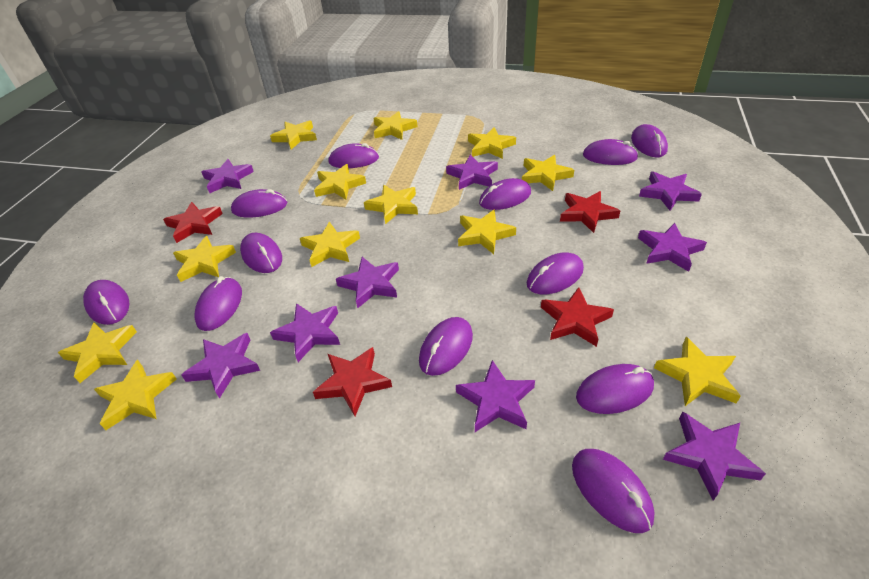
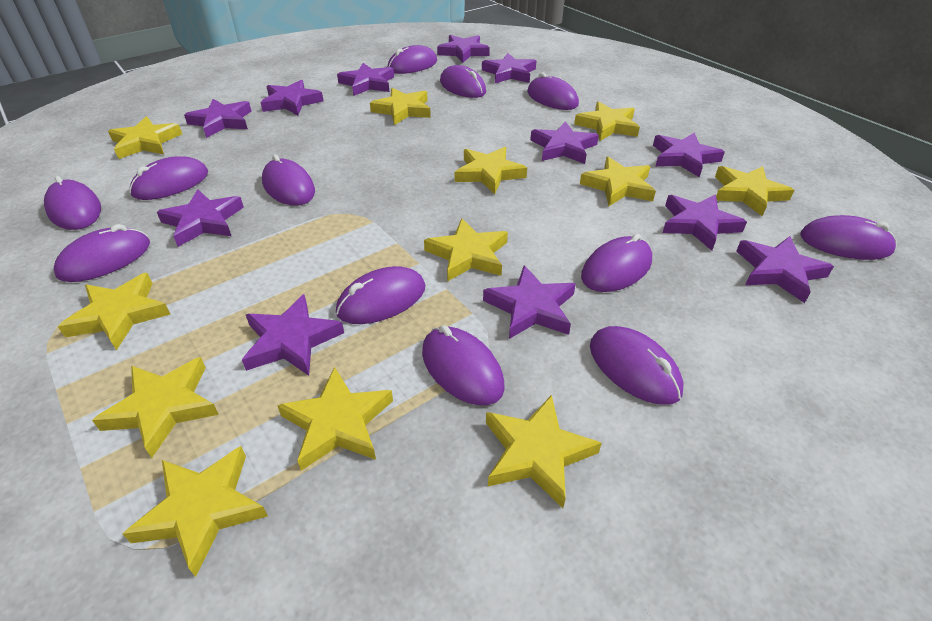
purple star: 9 -> 12
red star: 4 -> 0

